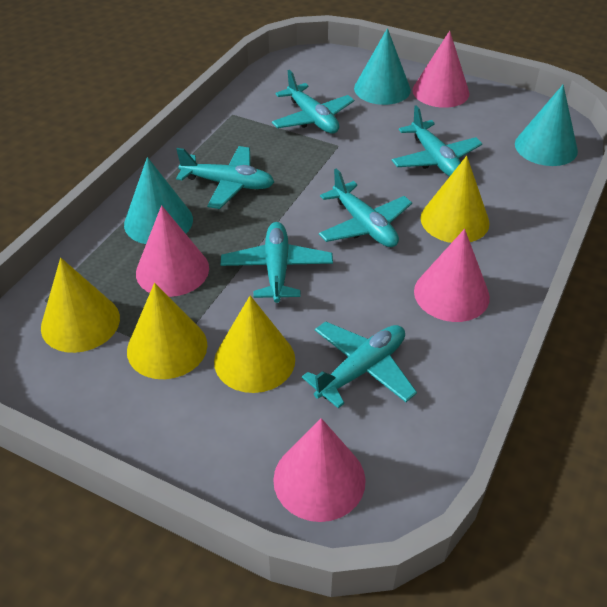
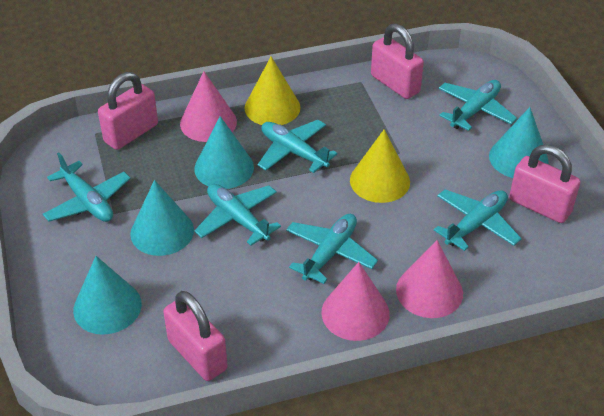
pink cone: 4 -> 3
pink padlock: 0 -> 4
turquoise cone: 3 -> 4
yellow cone: 4 -> 2

